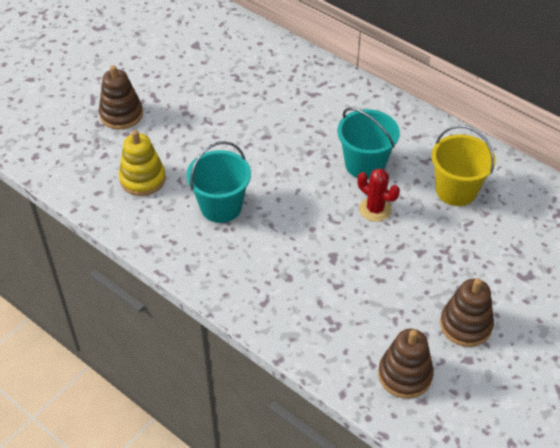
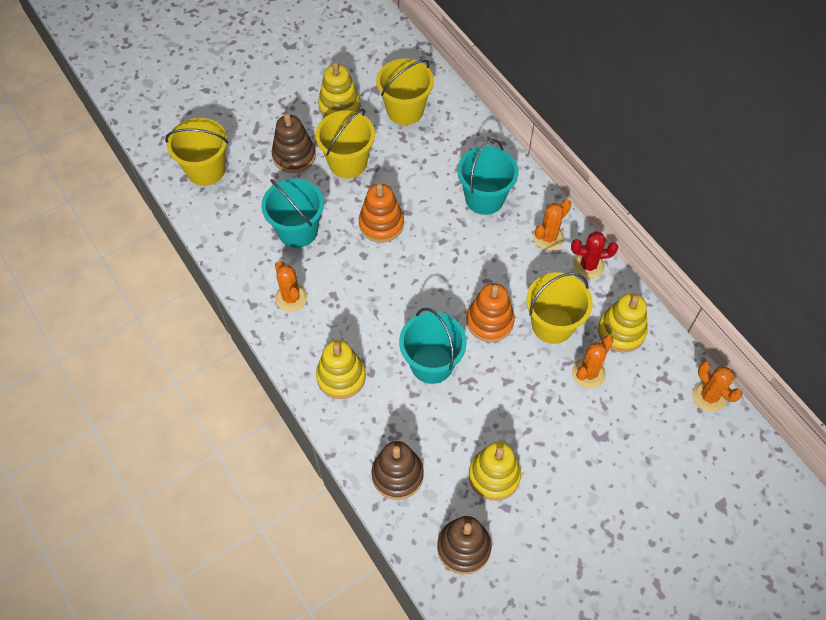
orange cactus: 0 -> 4
orange stacking toy: 0 -> 2
turquoise bucket: 2 -> 3
yellow bucket: 1 -> 4
yellow stacking toy: 1 -> 4

